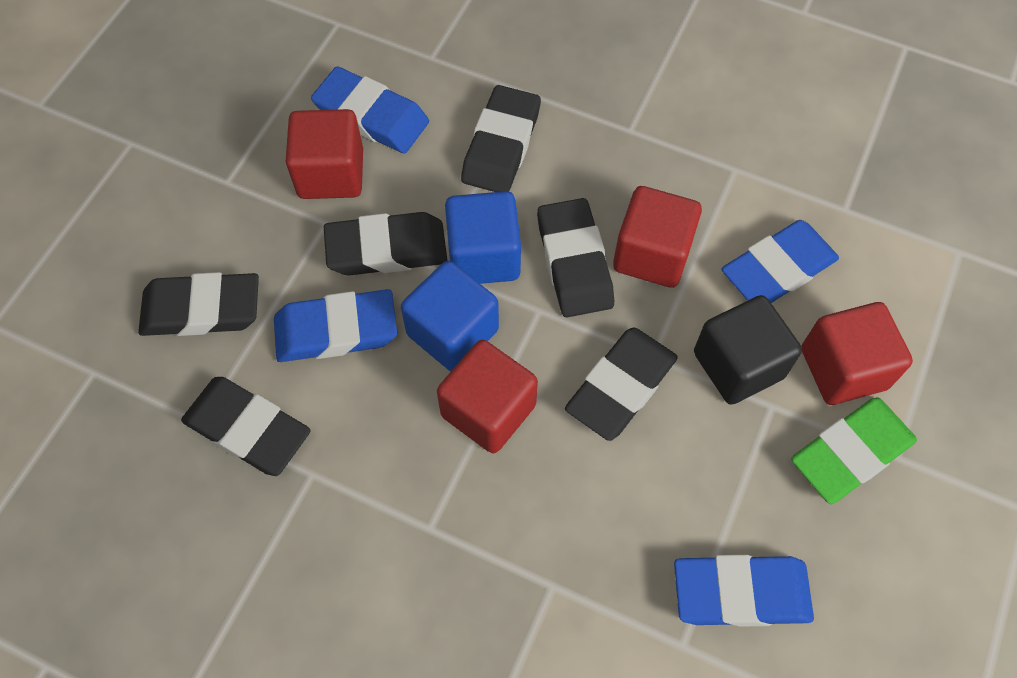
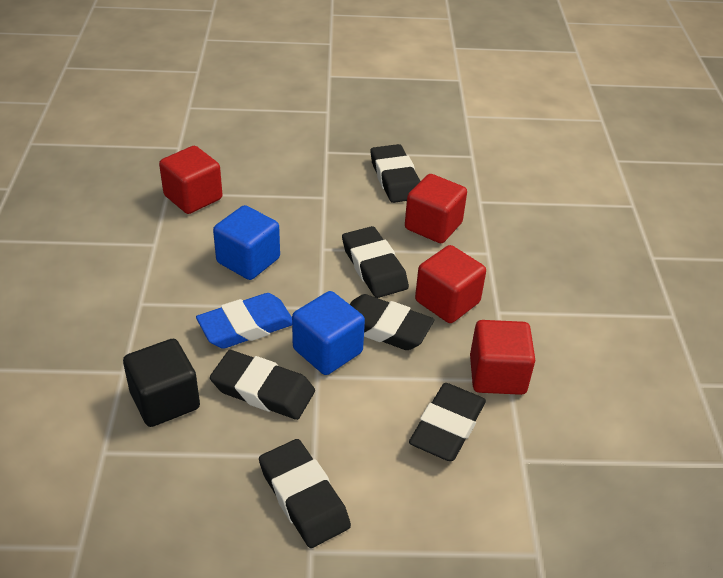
blue eraser: 4 -> 1
green eraser: 1 -> 0

